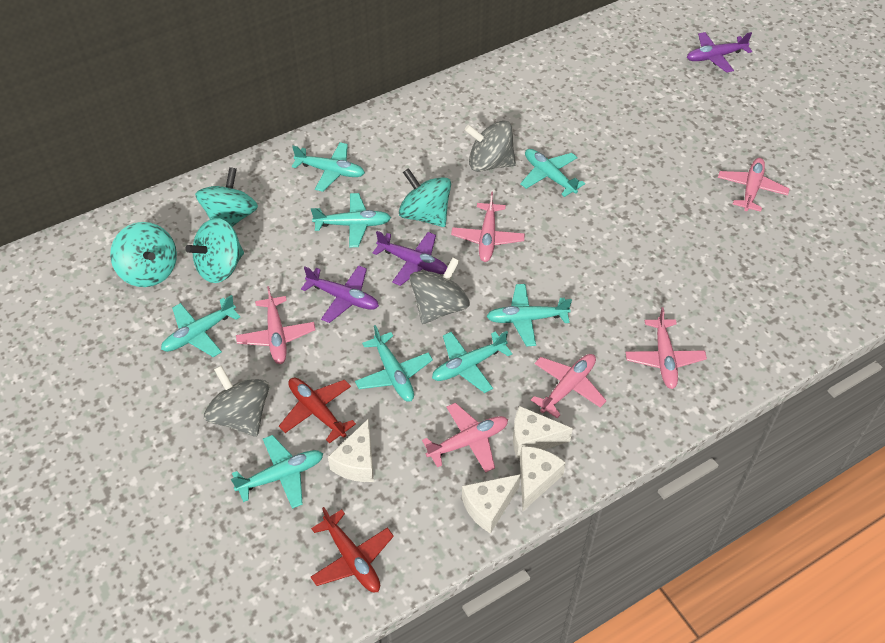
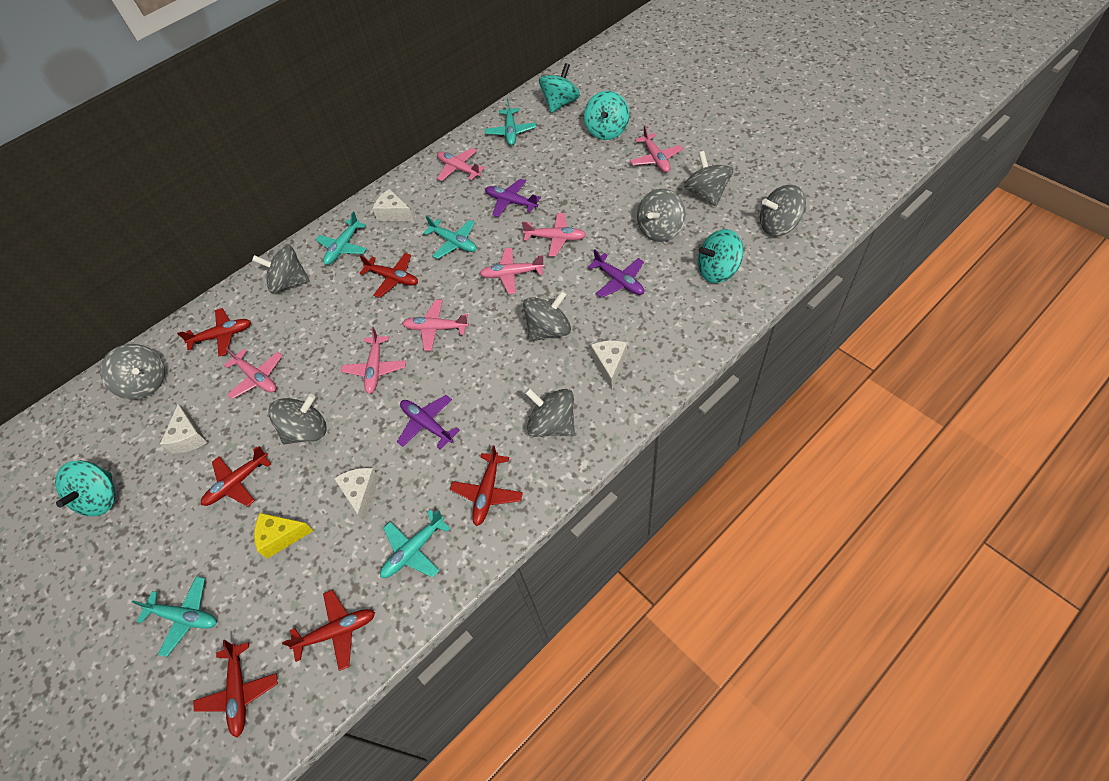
grey spinning top: 3 -> 8
pink plane: 6 -> 7
red plane: 2 -> 6
turquoise plane: 8 -> 5
yellow cheese: 0 -> 1

